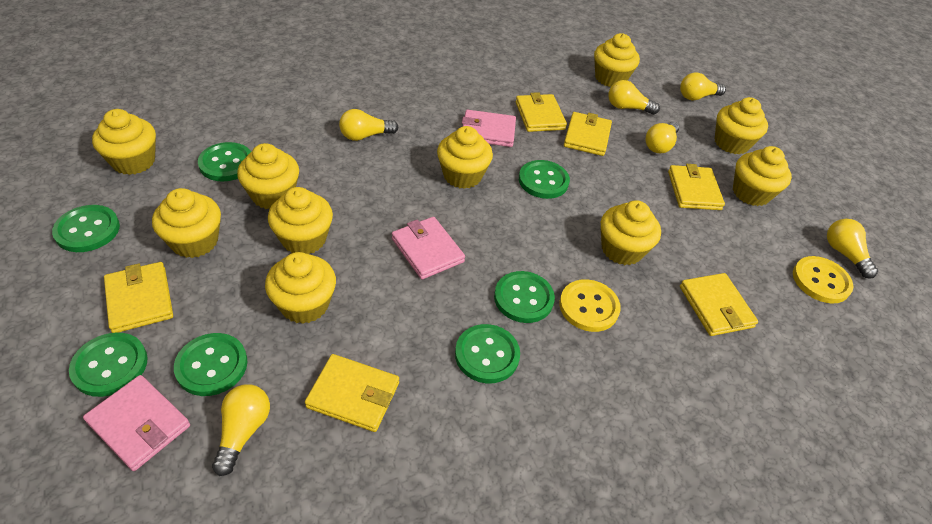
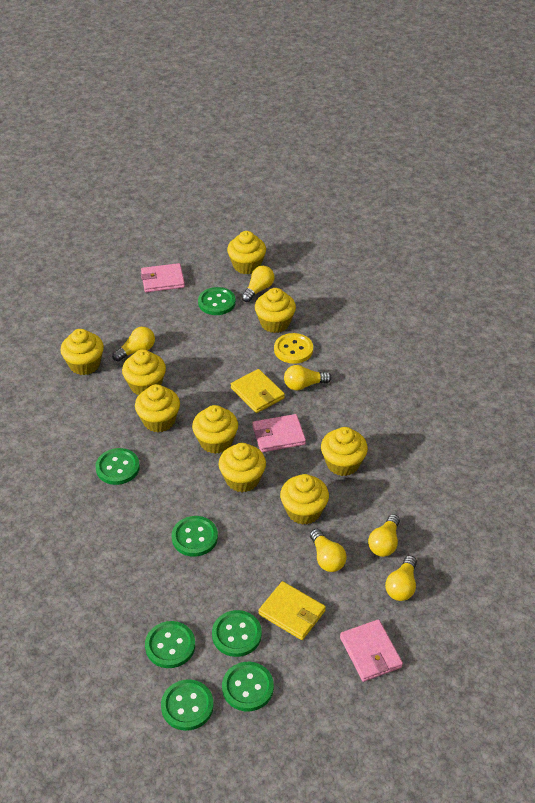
yellow button: 2 -> 1
yellow cupcake: 10 -> 9
yellow wallet: 6 -> 2

